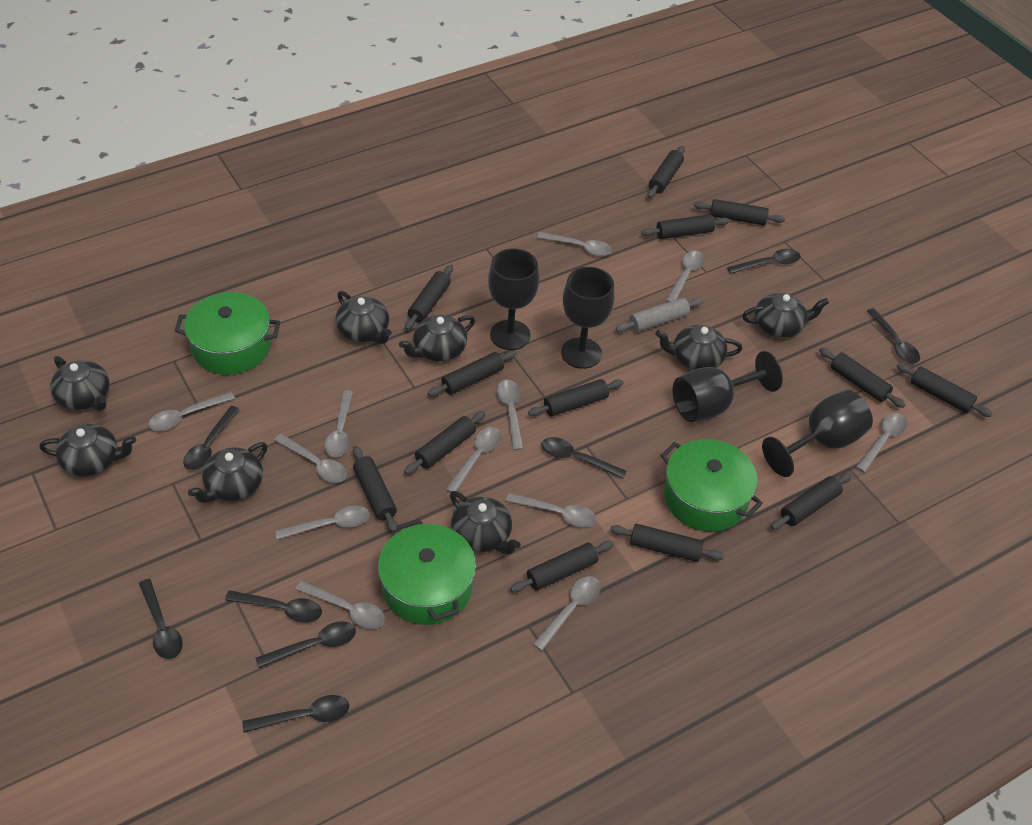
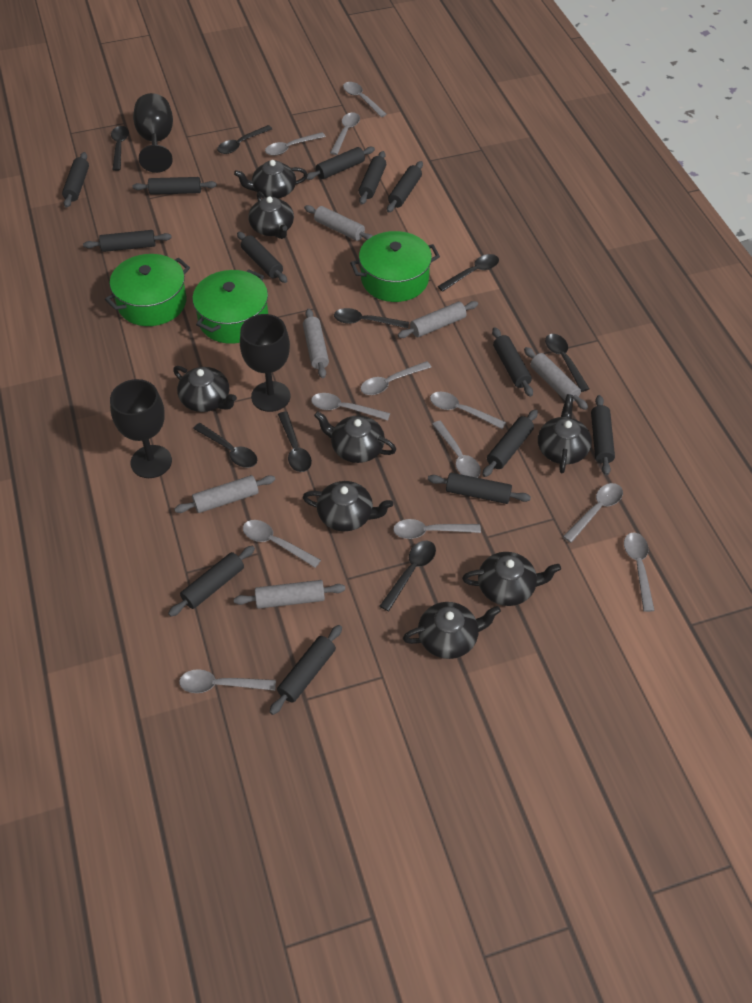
black goblet: 4 -> 3
grey rolling pin: 1 -> 6

